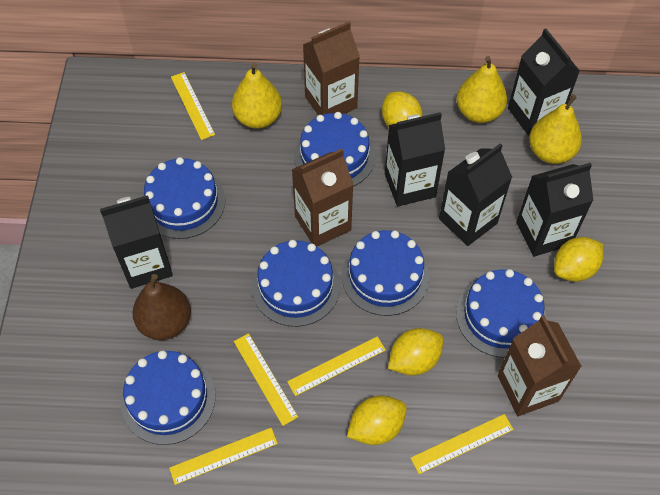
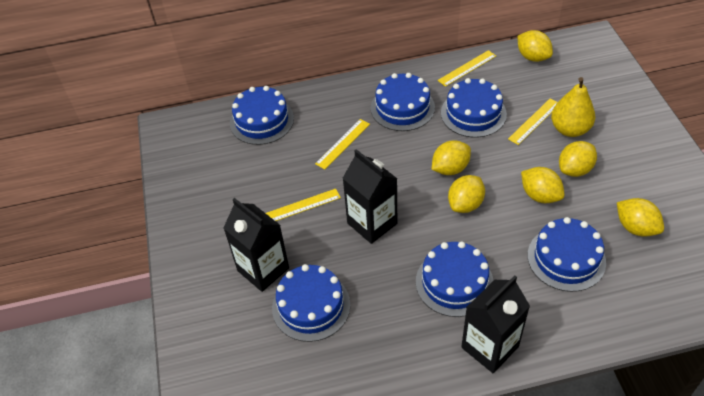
black carton: 5 -> 3
brown carton: 3 -> 0
brown pear: 1 -> 0
yellow lemon: 4 -> 6
yellow pear: 3 -> 1
yellow ruler: 5 -> 4

